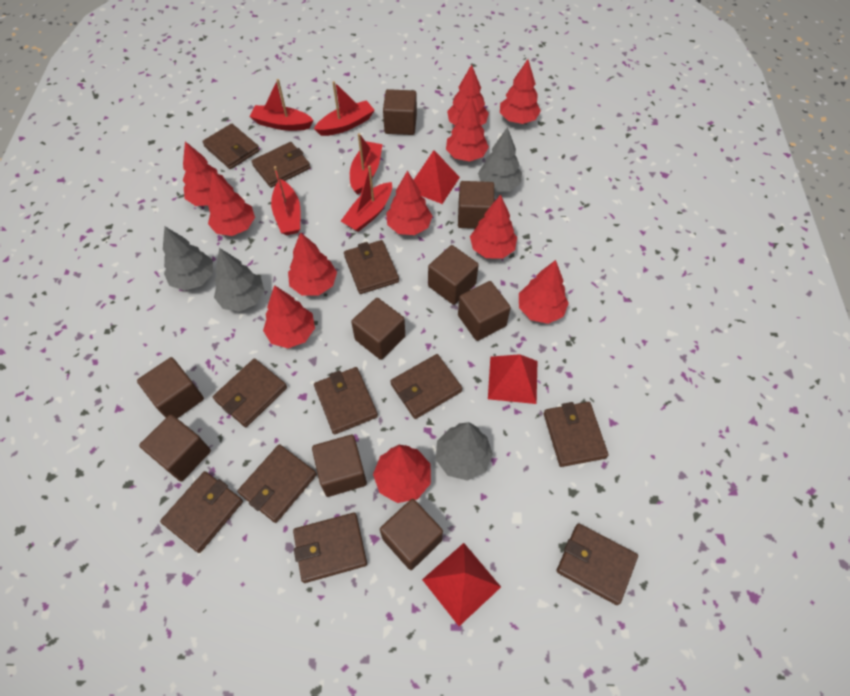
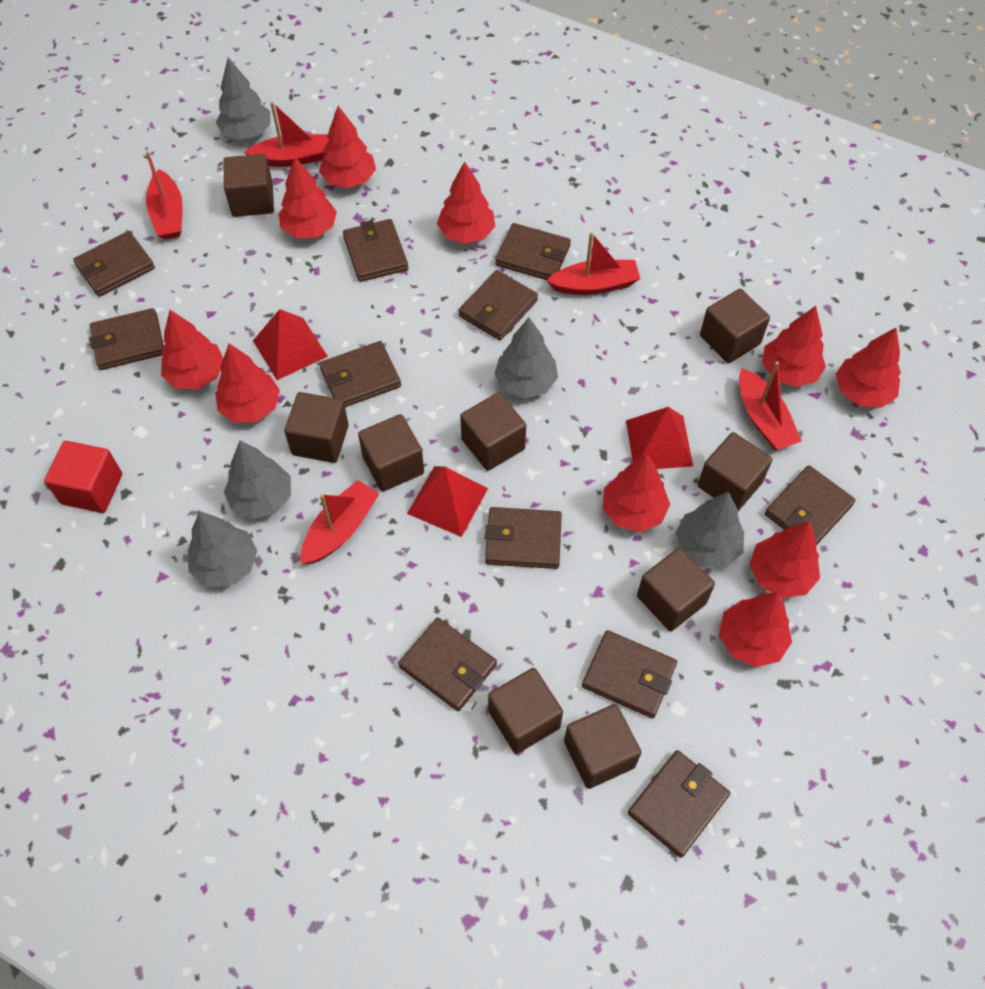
grey tree: 4 -> 5
red cube: 0 -> 1
red tree: 11 -> 10

